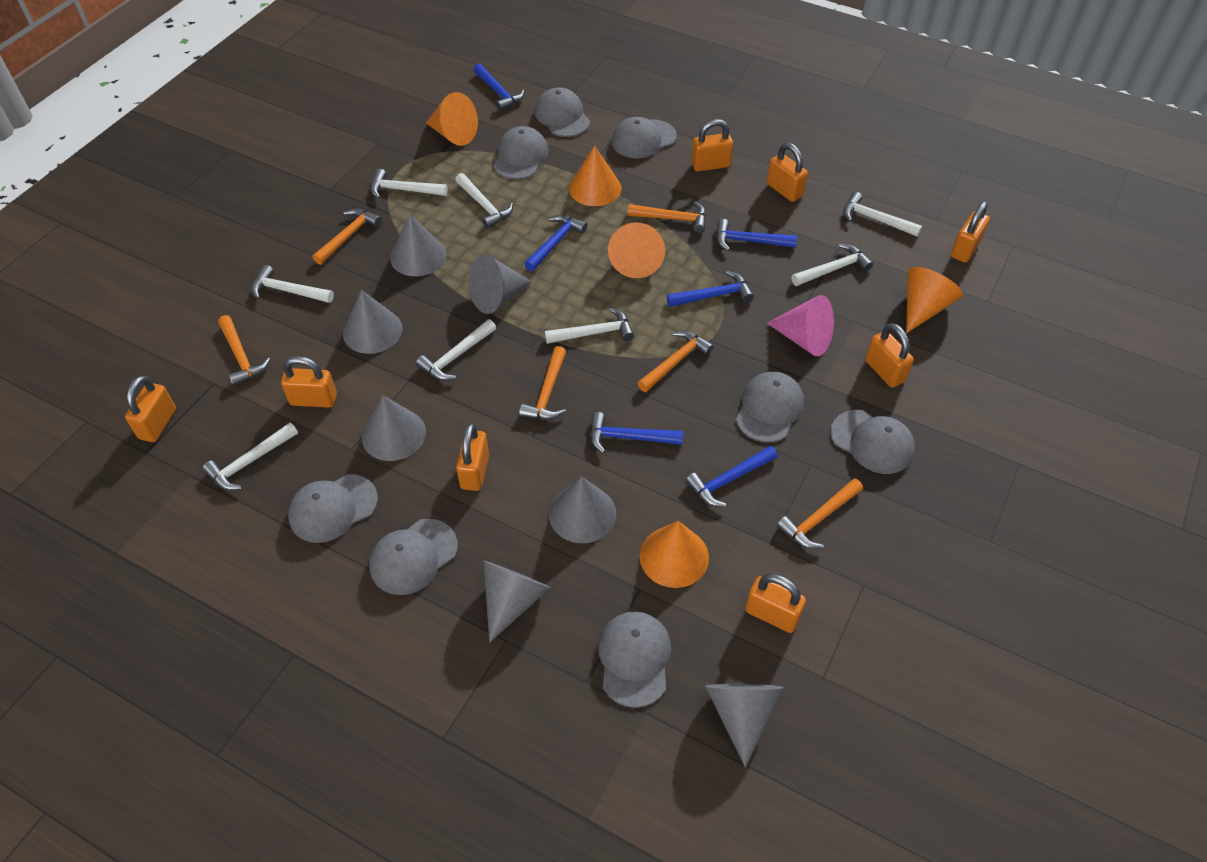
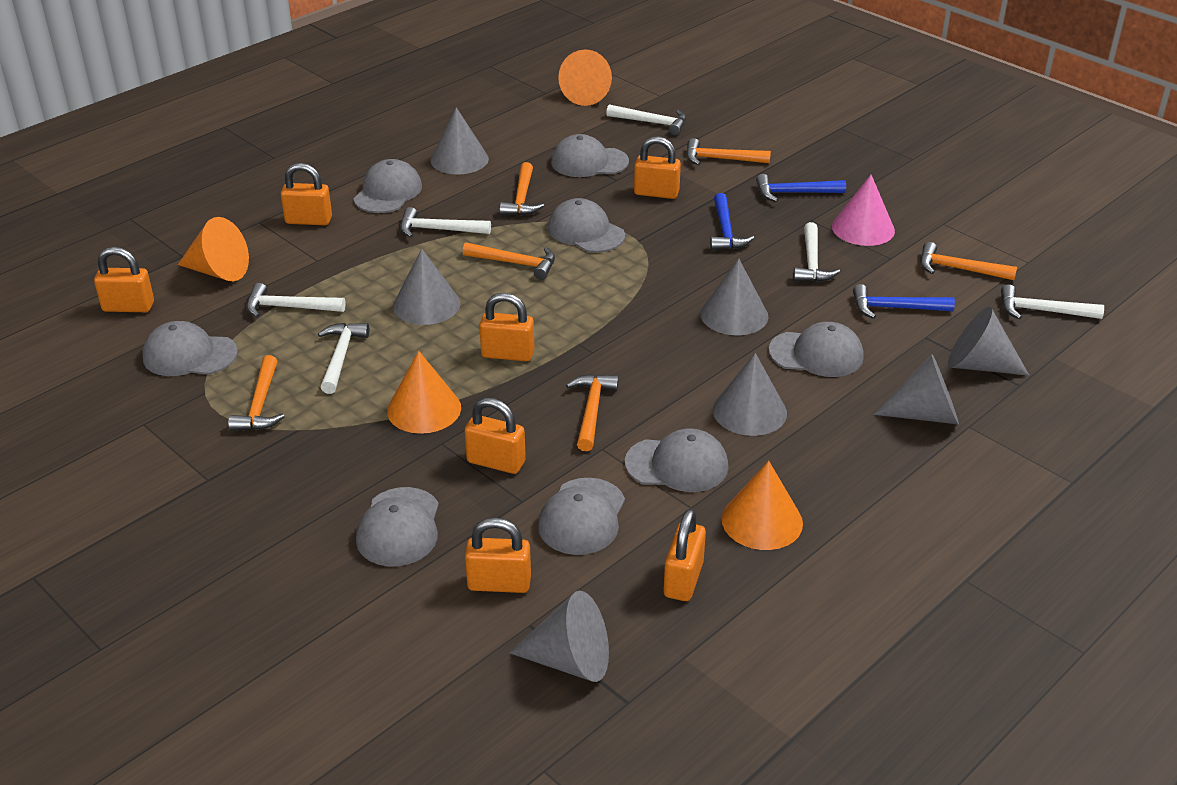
blue hammer: 6 -> 3
orange cone: 5 -> 4
orange padlock: 8 -> 7
white hammer: 8 -> 6

